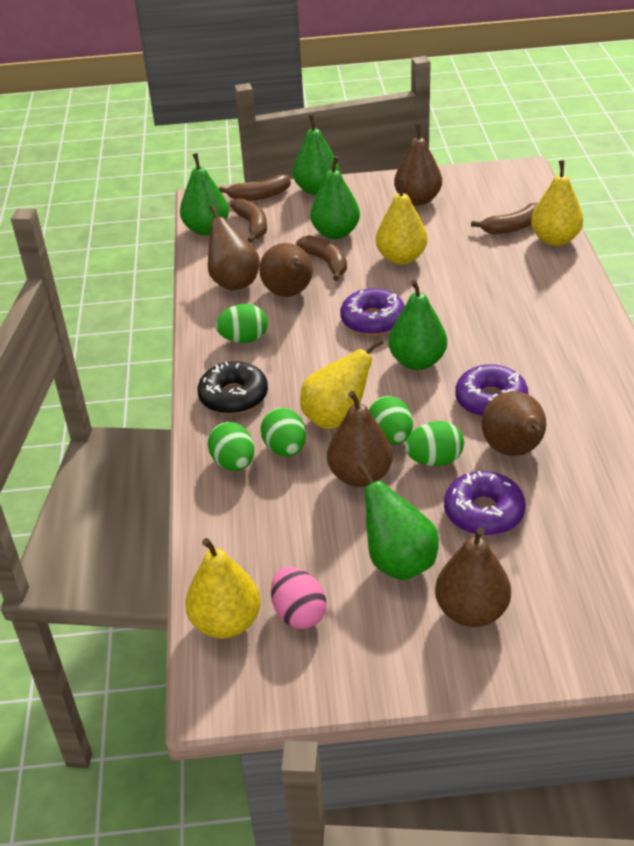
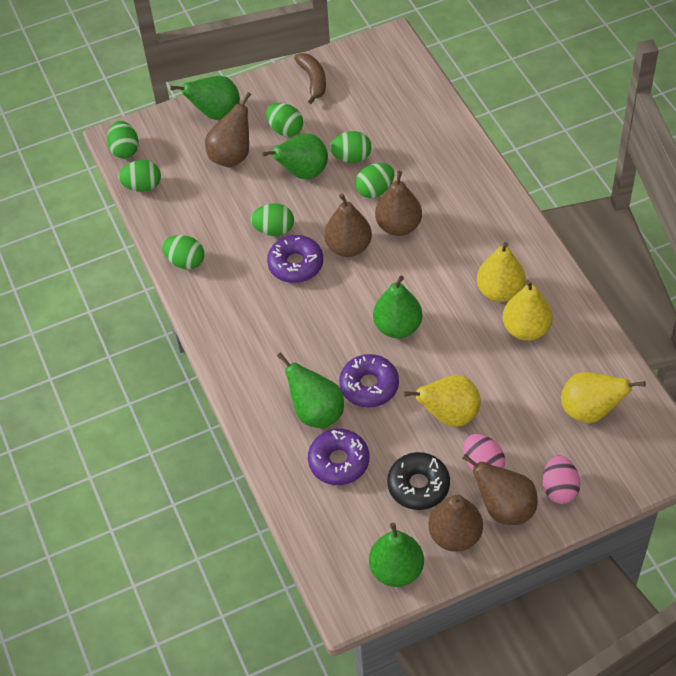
brown banana: 4 -> 1
brown pear: 6 -> 5
green egg: 5 -> 7
pink egg: 1 -> 2

